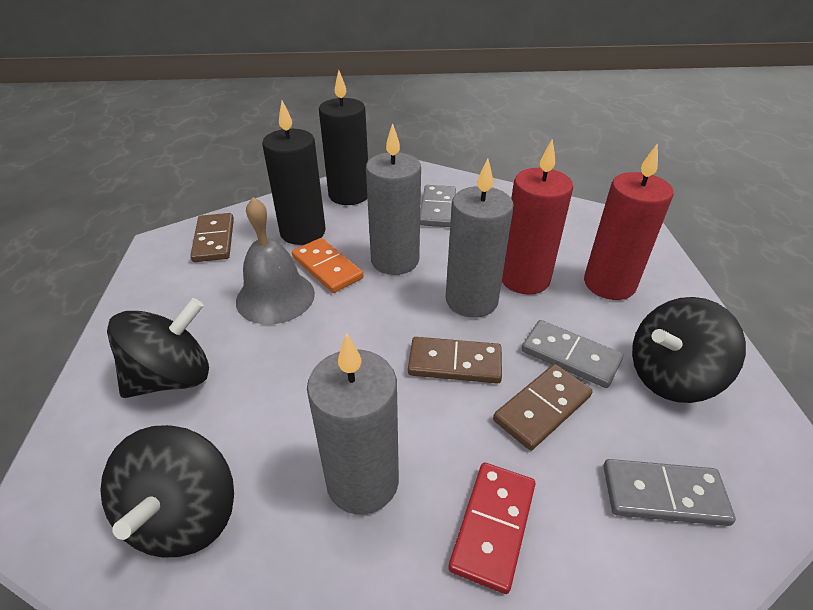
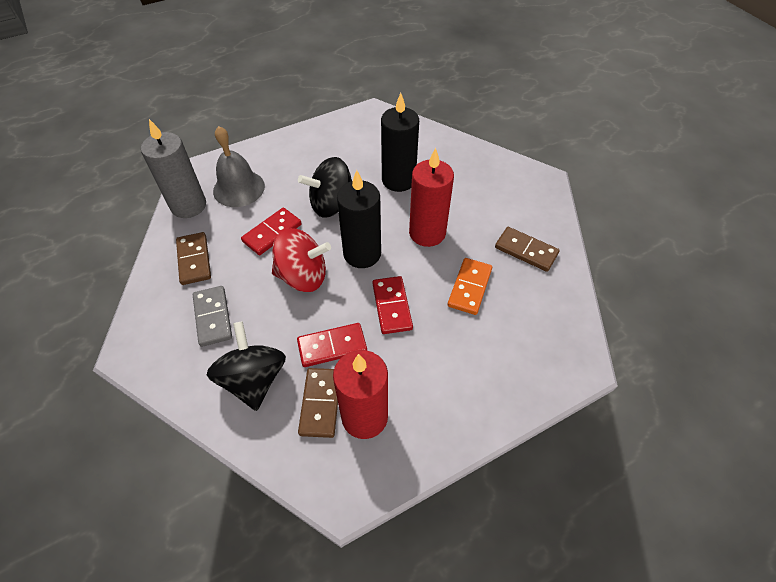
black spinning top: 3 -> 2
grey candle: 3 -> 1
grey domino: 3 -> 1
red domino: 1 -> 3
red spinning top: 0 -> 1

